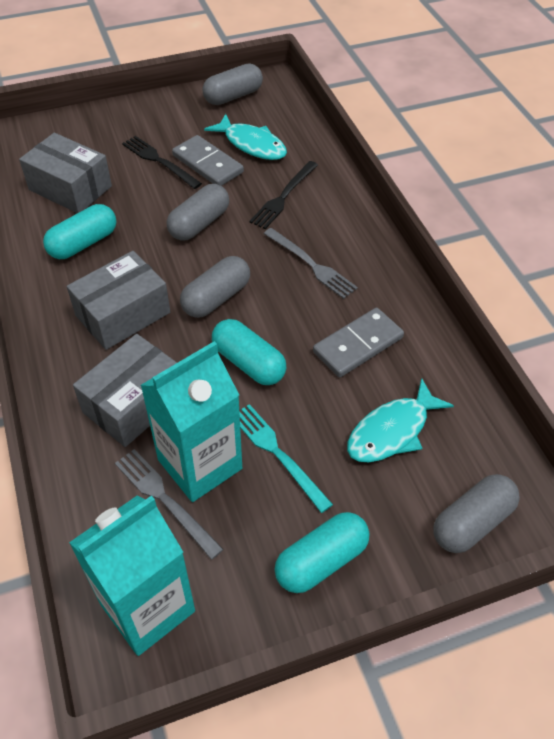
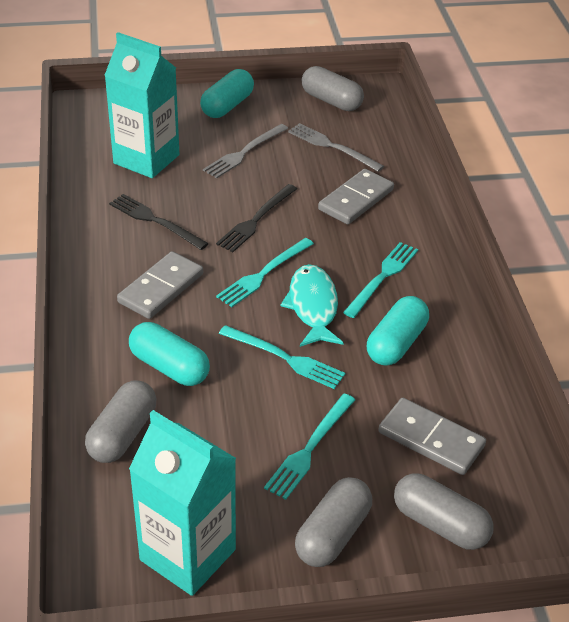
grey box: 3 -> 0
grey domino: 2 -> 3
turquoise fish: 2 -> 1
turquoise fork: 1 -> 4

